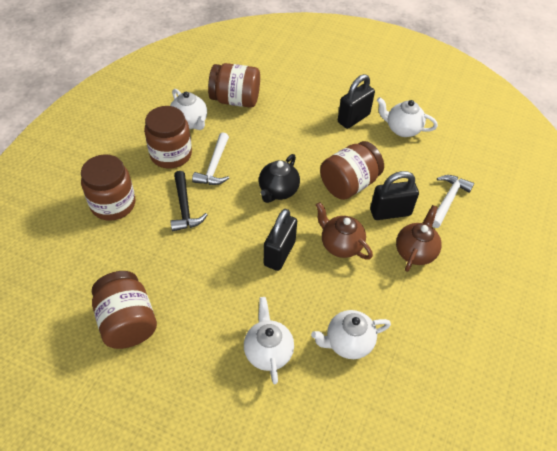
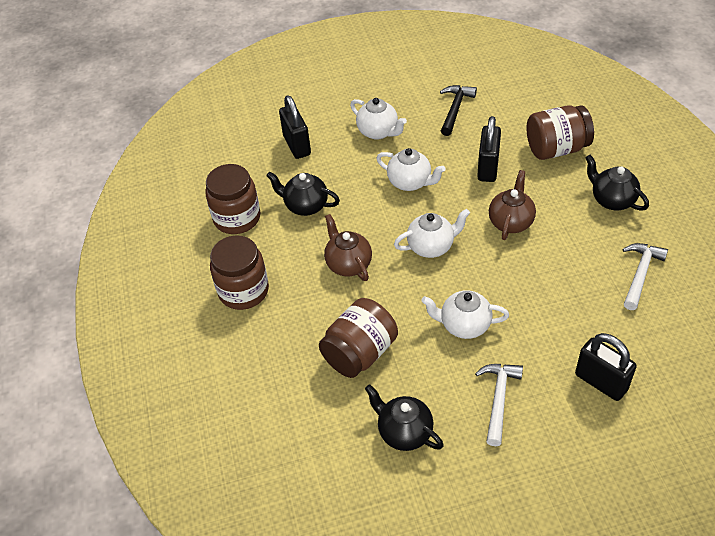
black teapot: 1 -> 3
brown jar: 5 -> 4

